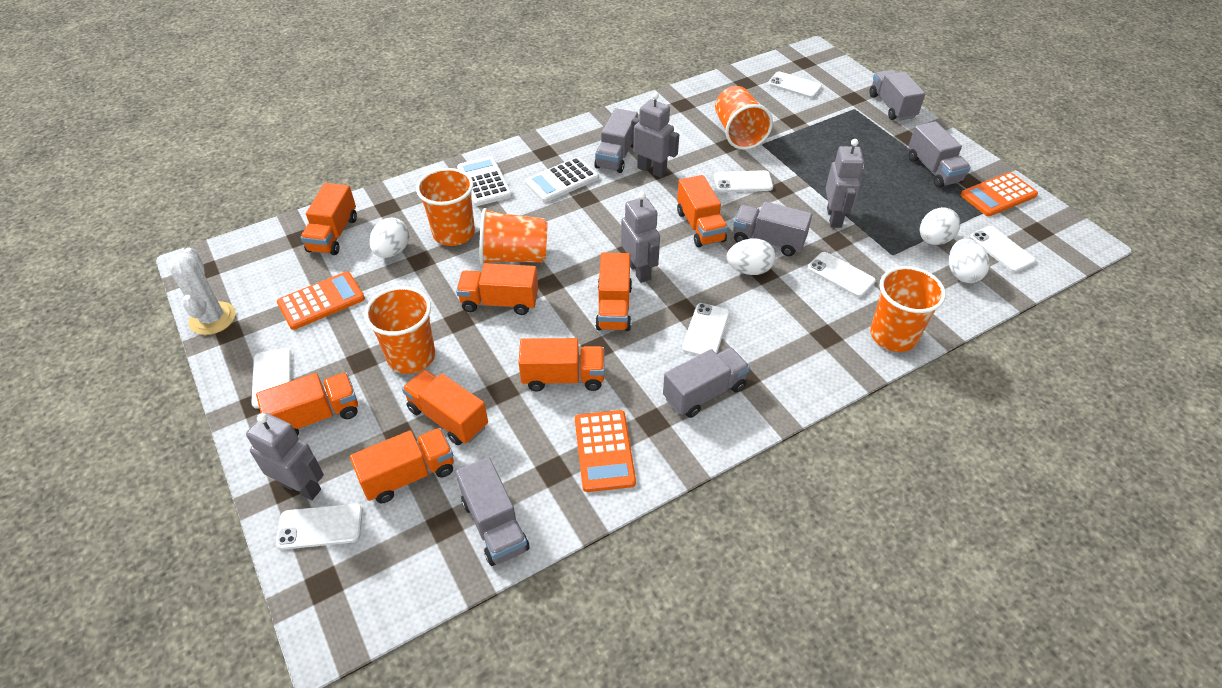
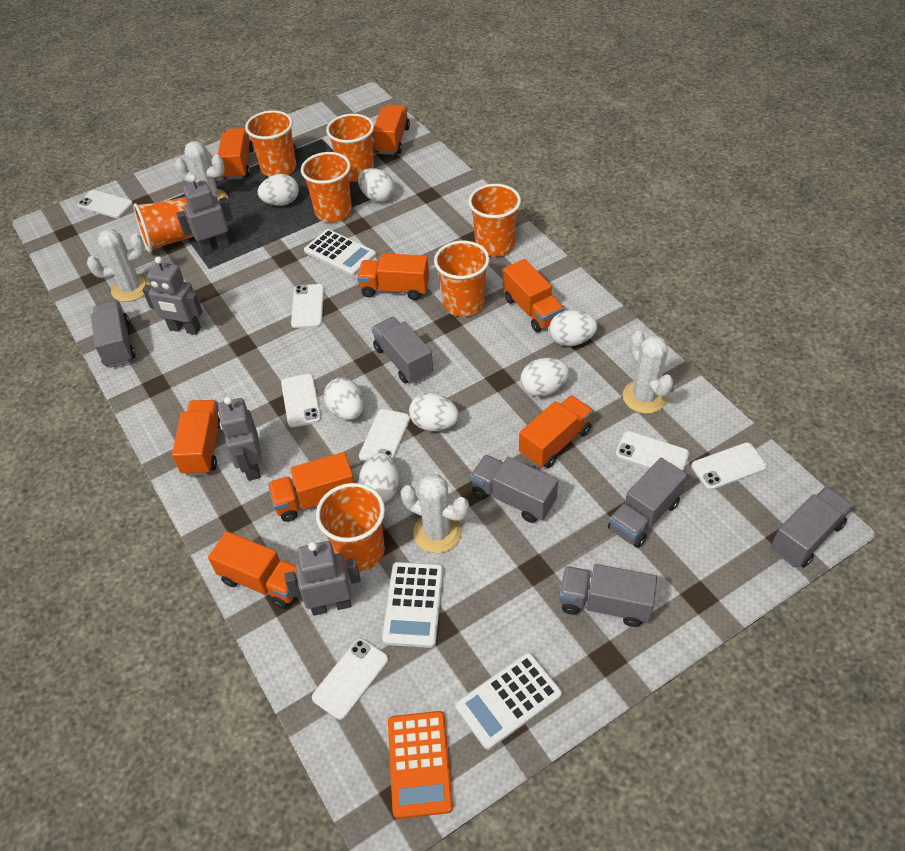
orange calculator: 3 -> 1
orange cup: 5 -> 7
white cactus: 1 -> 4
white calculator: 2 -> 3
white egg: 4 -> 7

